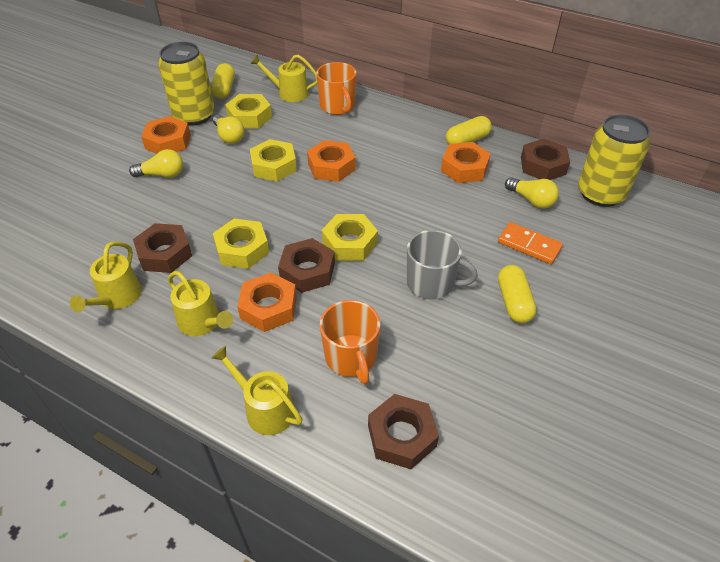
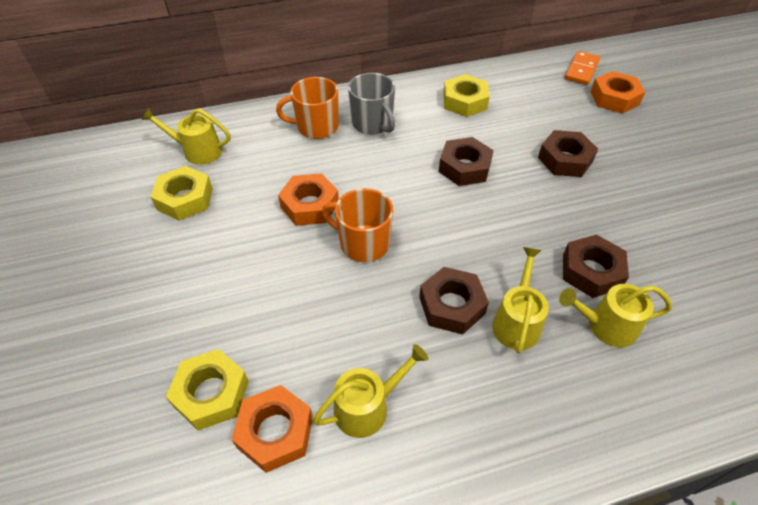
orange nut: 4 -> 3
yellow can: 2 -> 0
yellow capsule: 3 -> 0
yellow light bulb: 3 -> 0
yellow nut: 4 -> 3

